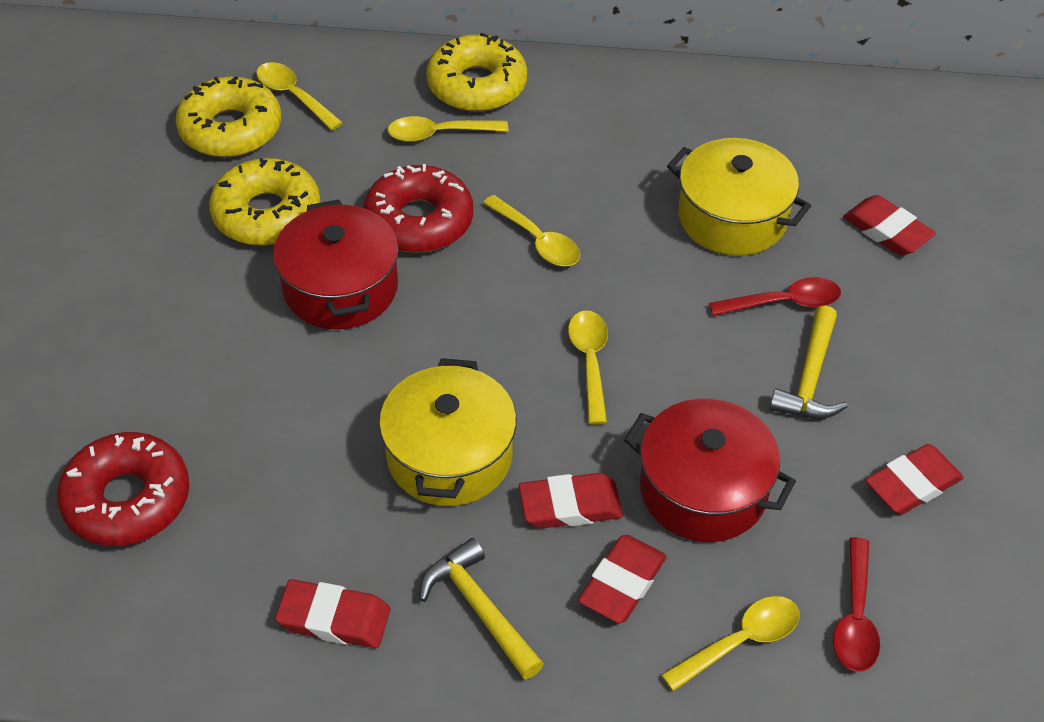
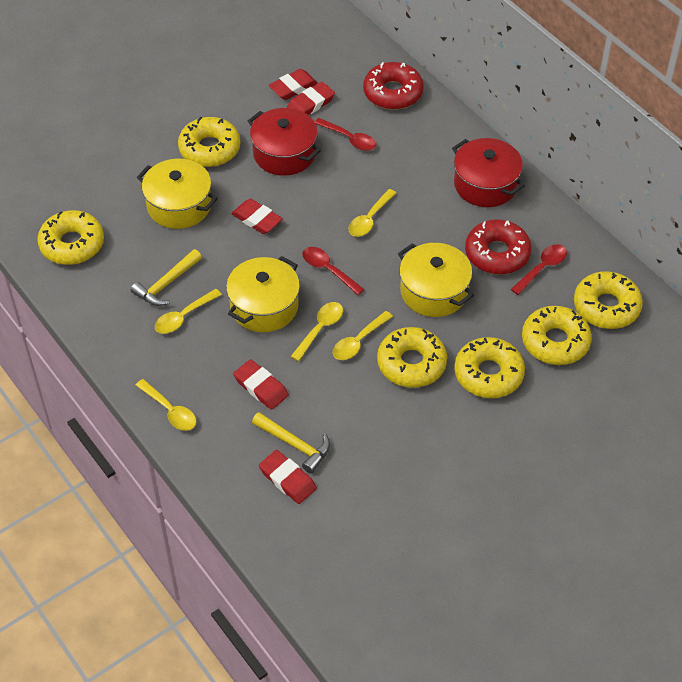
red spoon: 2 -> 3
yellow donut: 3 -> 6
yellow pot: 2 -> 3

